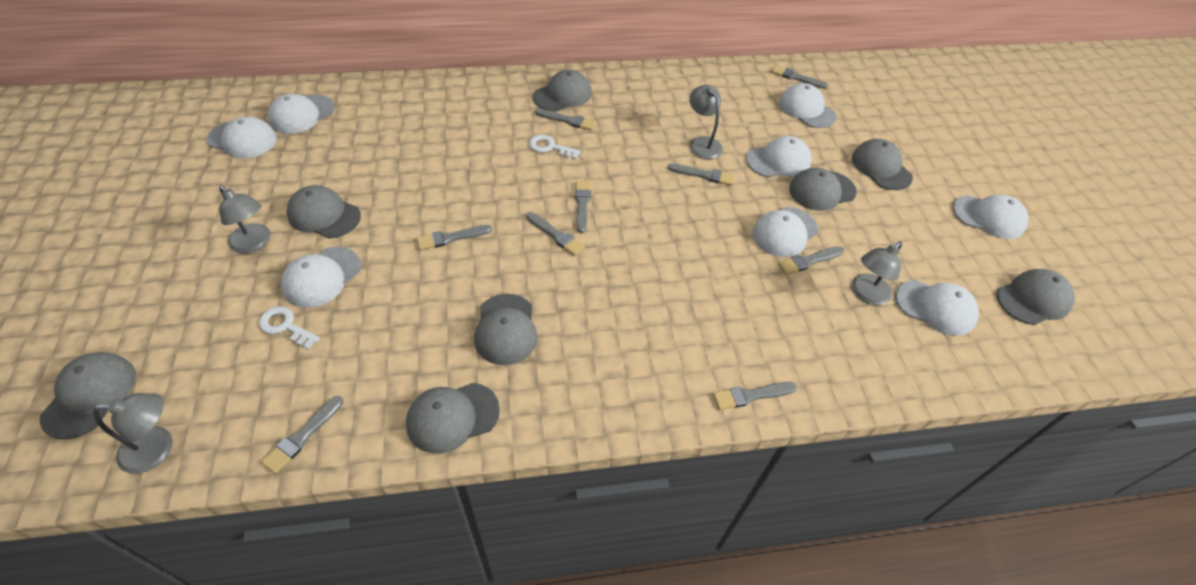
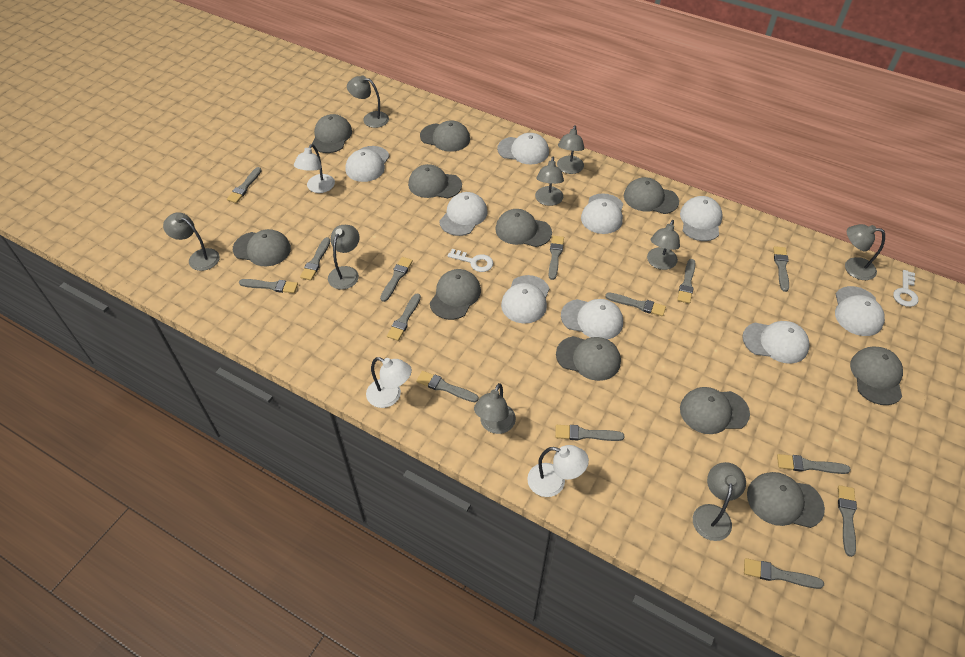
grey brush: 9 -> 14
grey cap: 8 -> 11
grey lamp: 4 -> 9
white cap: 8 -> 9
white lamp: 0 -> 3

